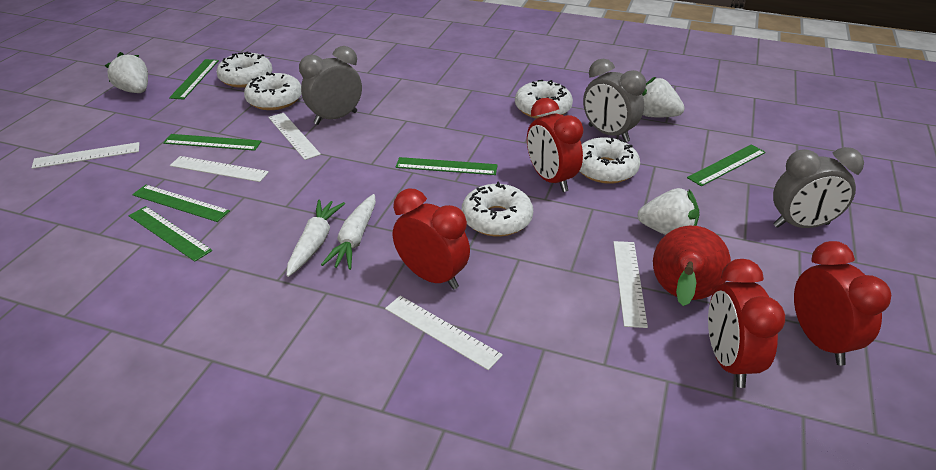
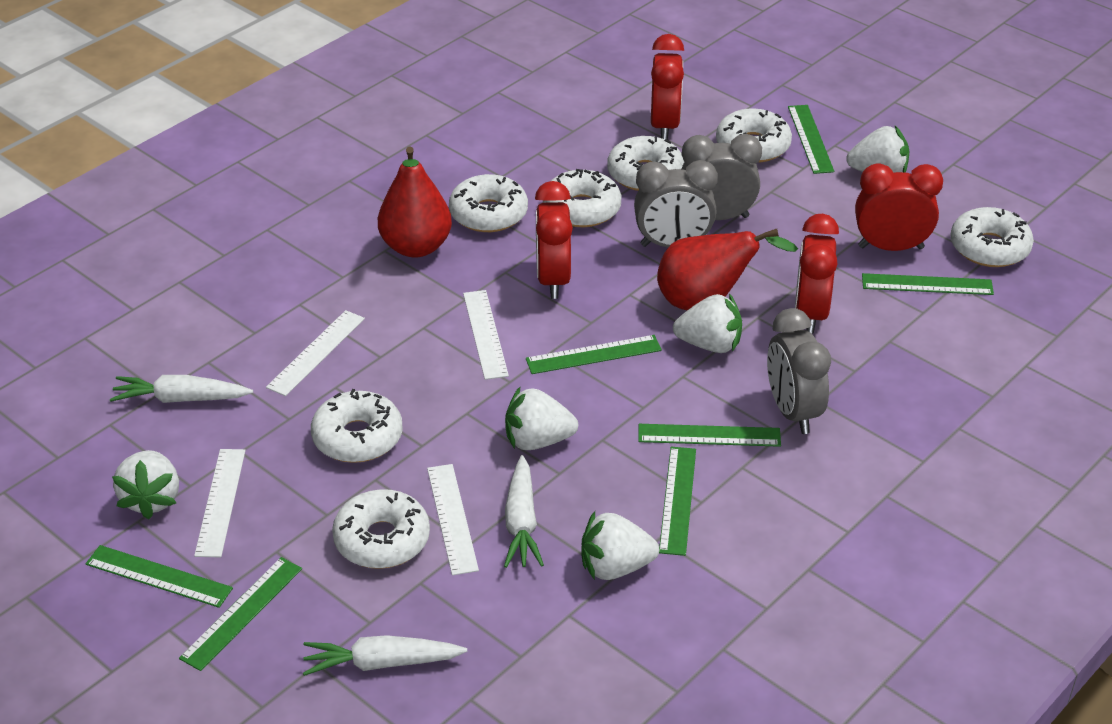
green ruler: 6 -> 7
red pear: 1 -> 2
white carrot: 2 -> 3
white donut: 5 -> 7
white ruler: 5 -> 4
white strawberry: 3 -> 5

